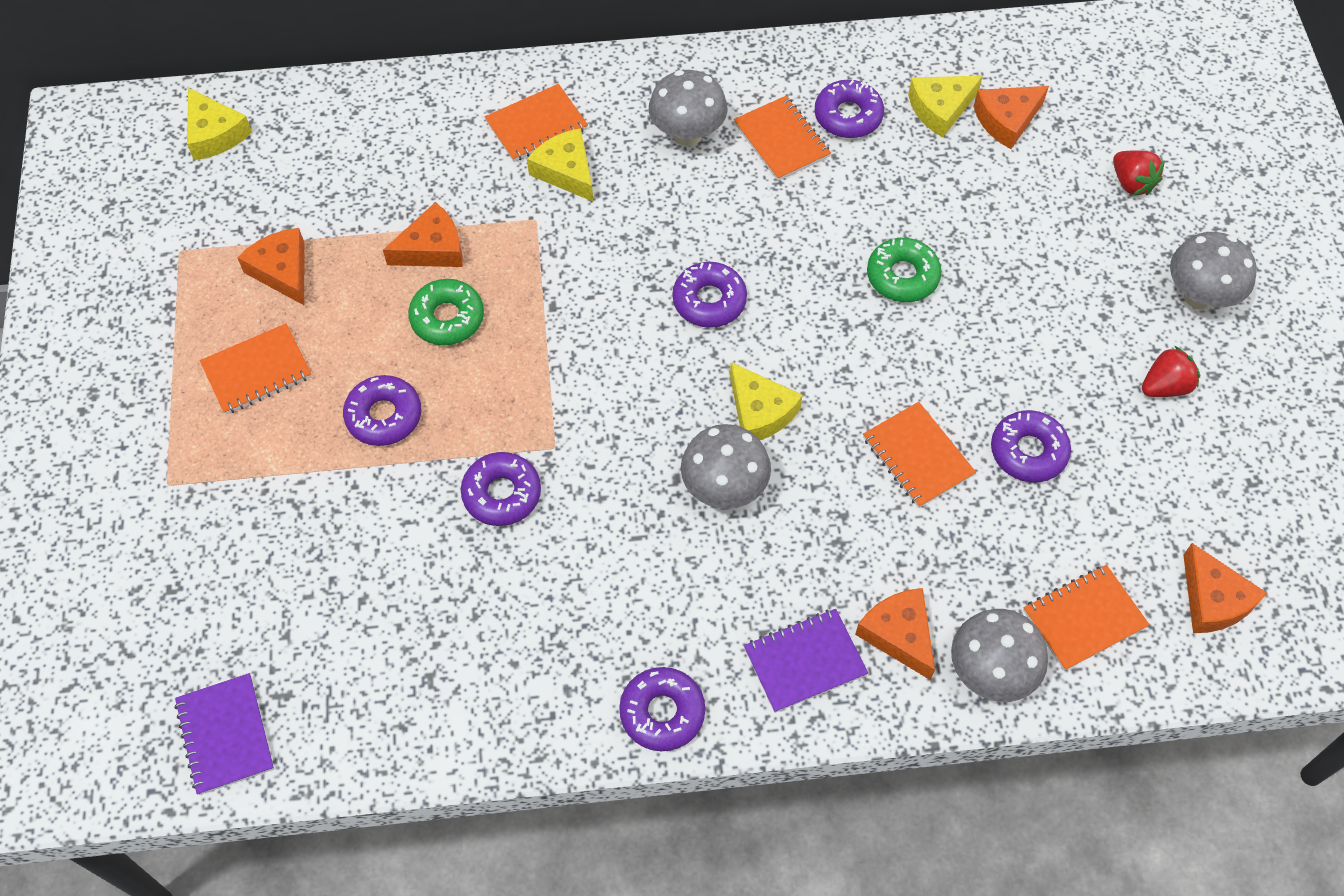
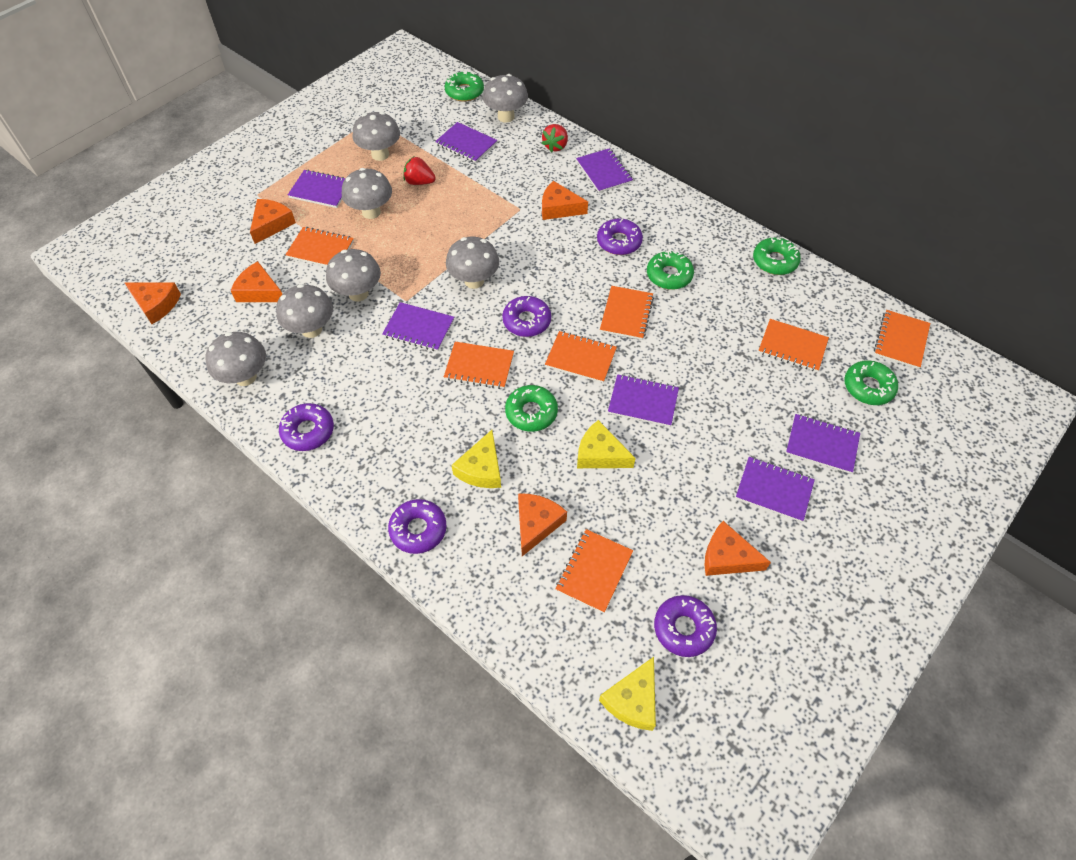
green donut: 2 -> 5
grey mushroom: 4 -> 7
orange cheese: 5 -> 6
orange notebook: 5 -> 7
purple donut: 6 -> 5
purple notebook: 2 -> 7
yellow cheese: 4 -> 3

